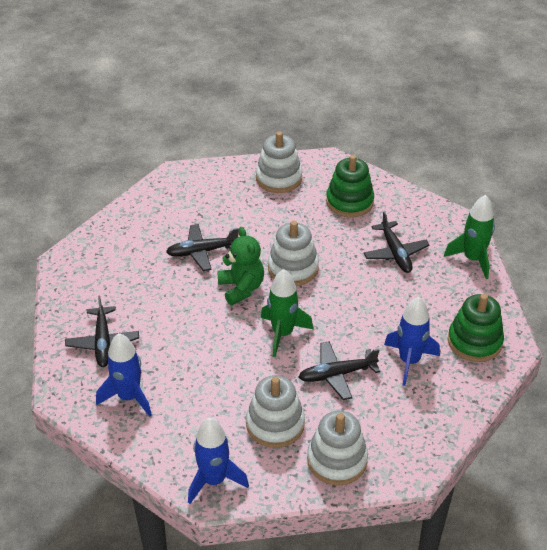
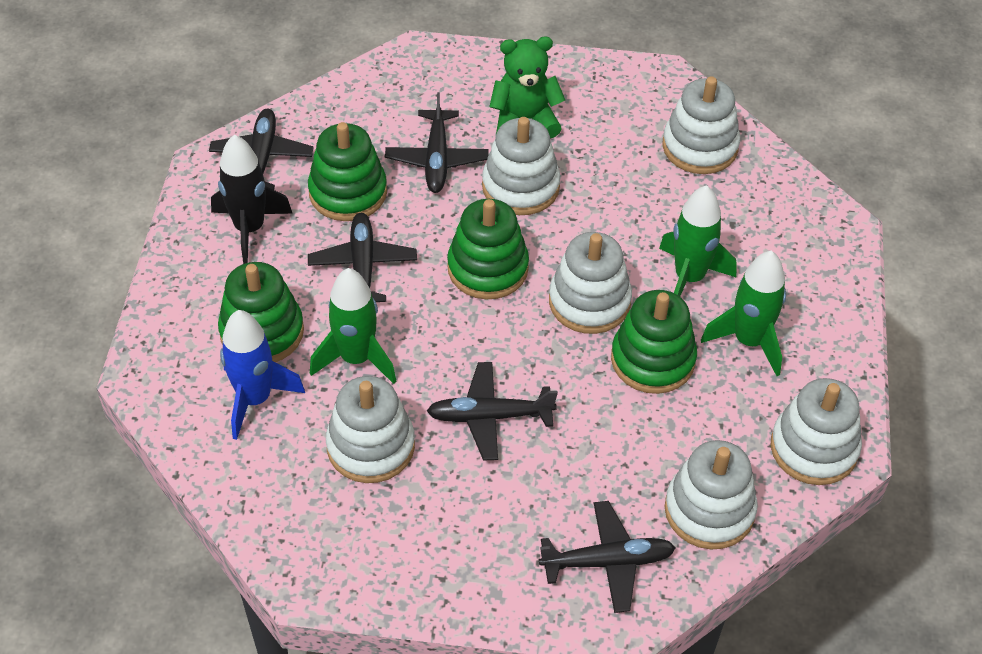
black plane: 4 -> 5
black rocket: 0 -> 1
blue rocket: 3 -> 1
green rocket: 2 -> 3
green stacking toy: 2 -> 4
white stacking toy: 4 -> 6

